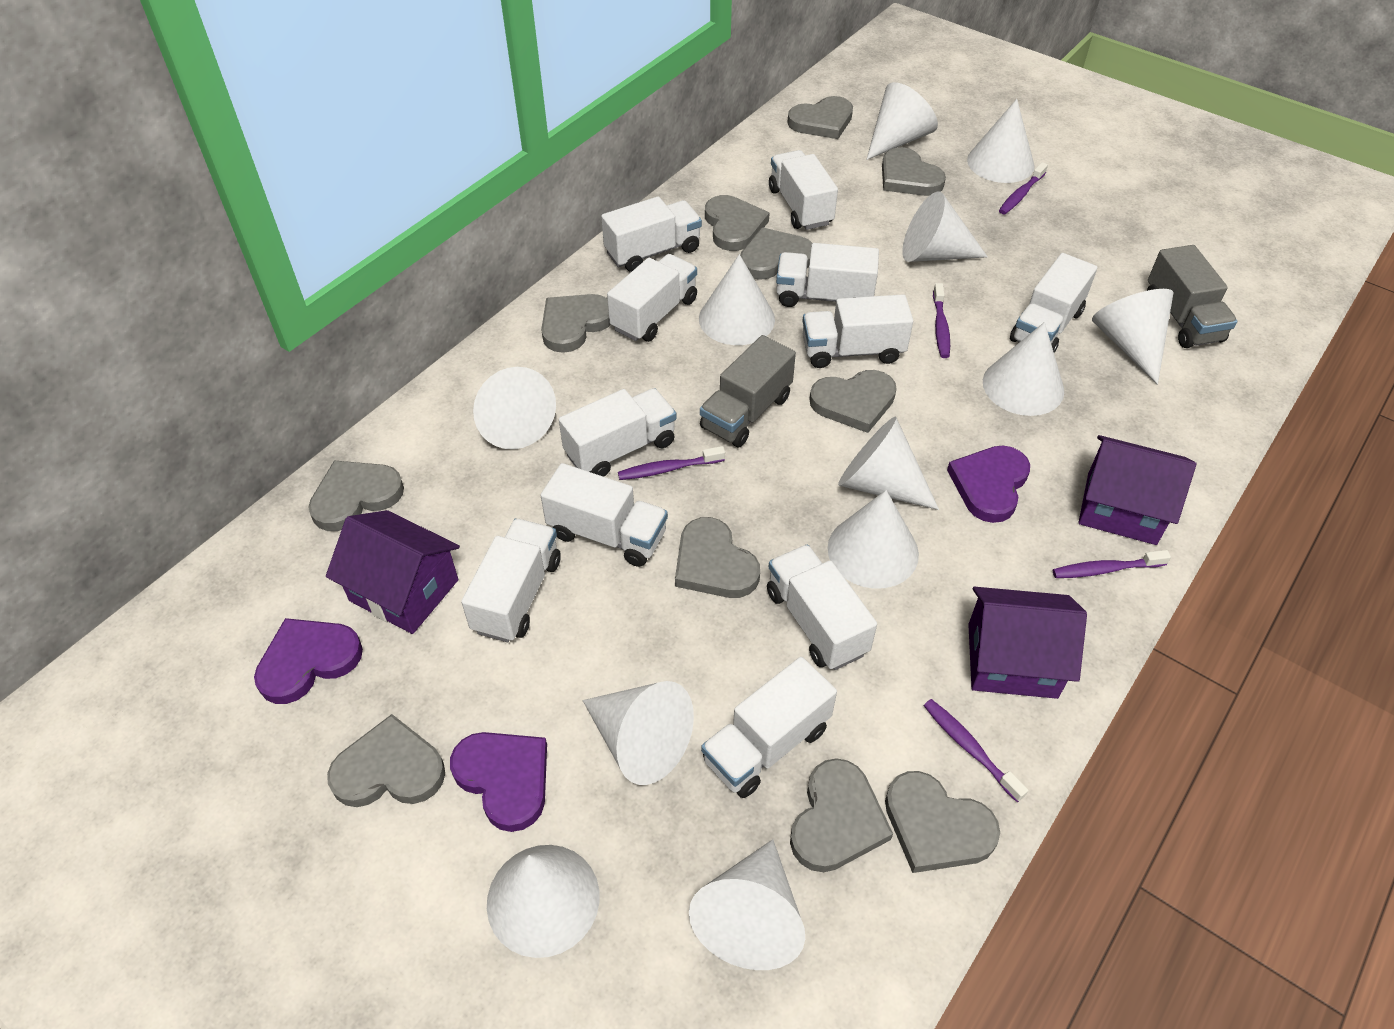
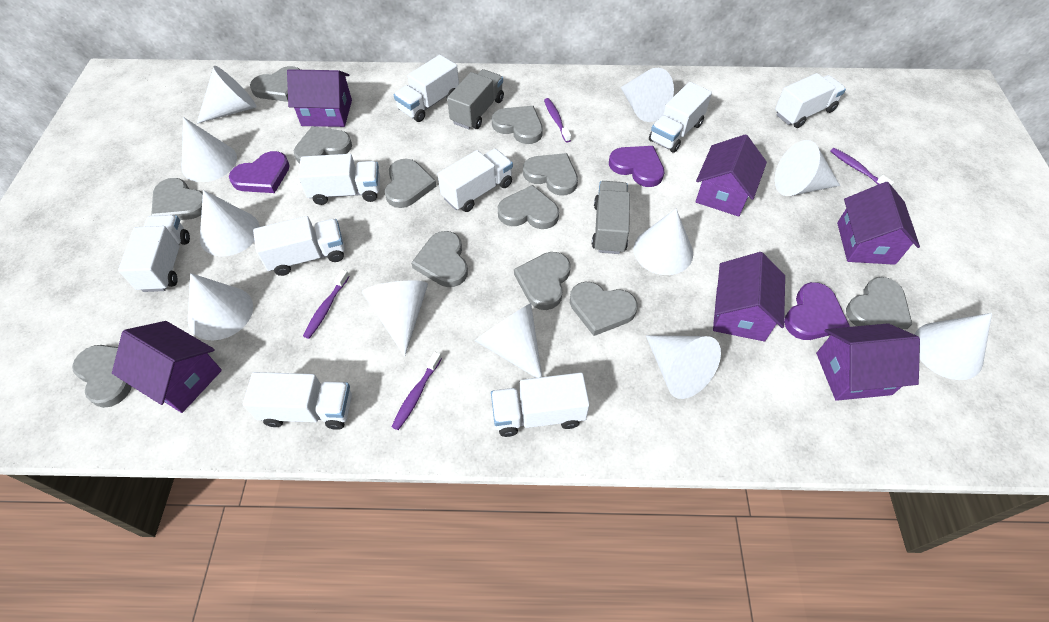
grey heart: 11 -> 12
purple house: 3 -> 6
purple toothbrush: 5 -> 4
white cone: 12 -> 11
white truck: 11 -> 9

